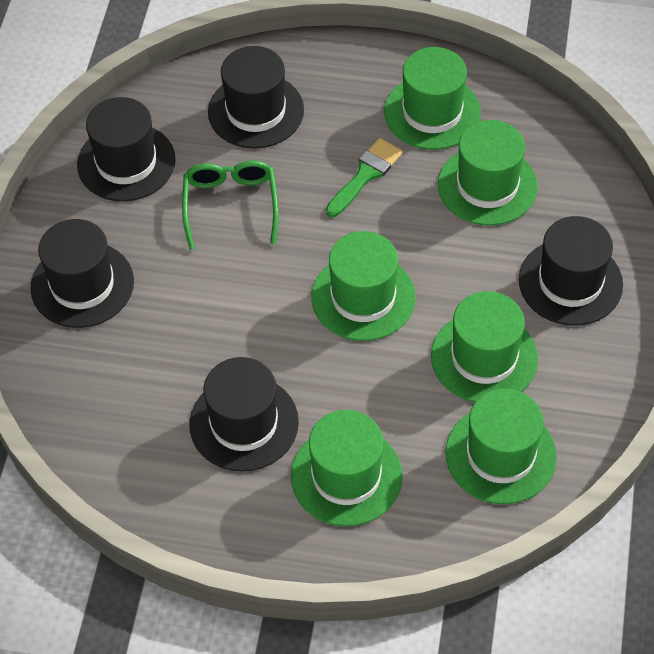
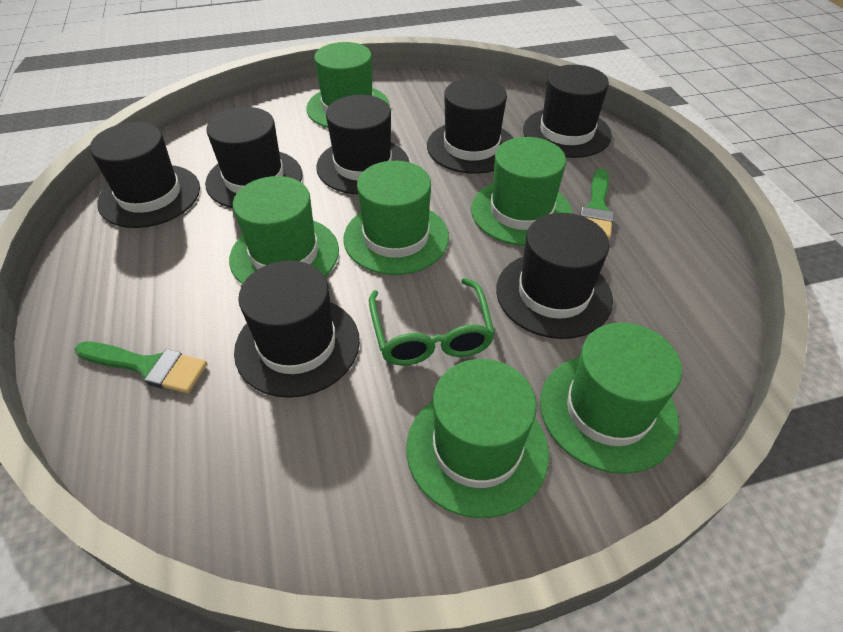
black hat: 5 -> 7
green brush: 1 -> 2

